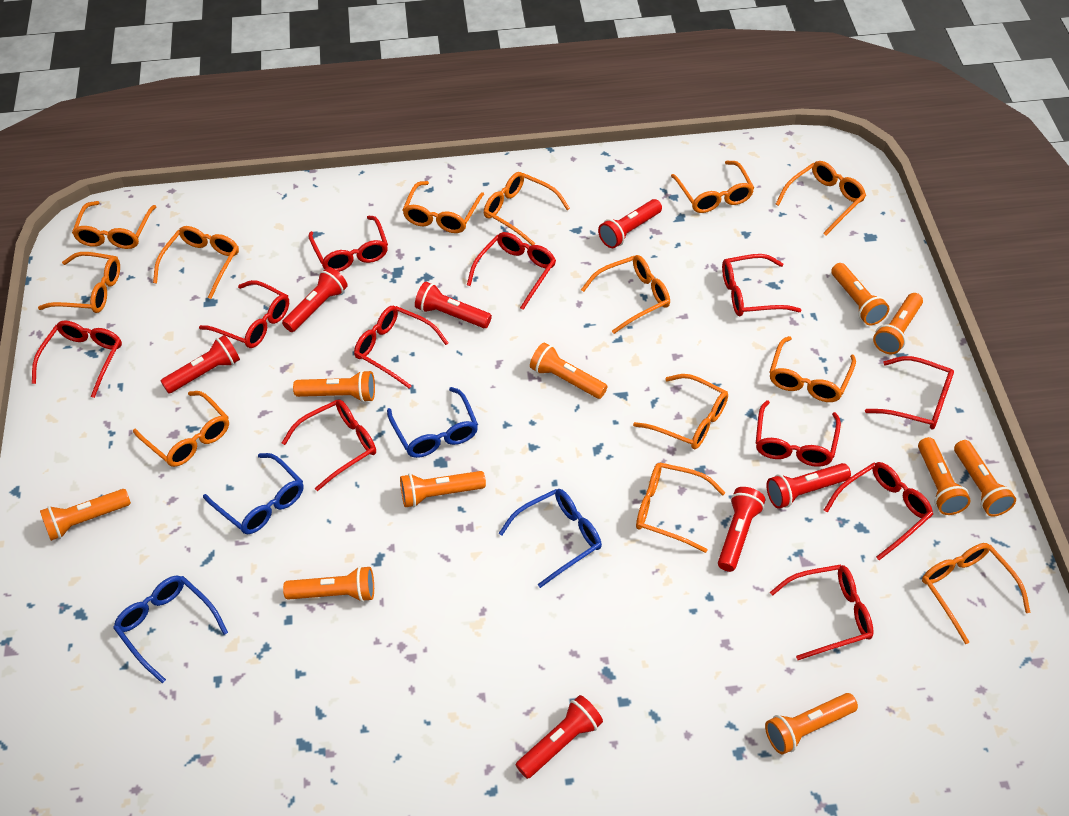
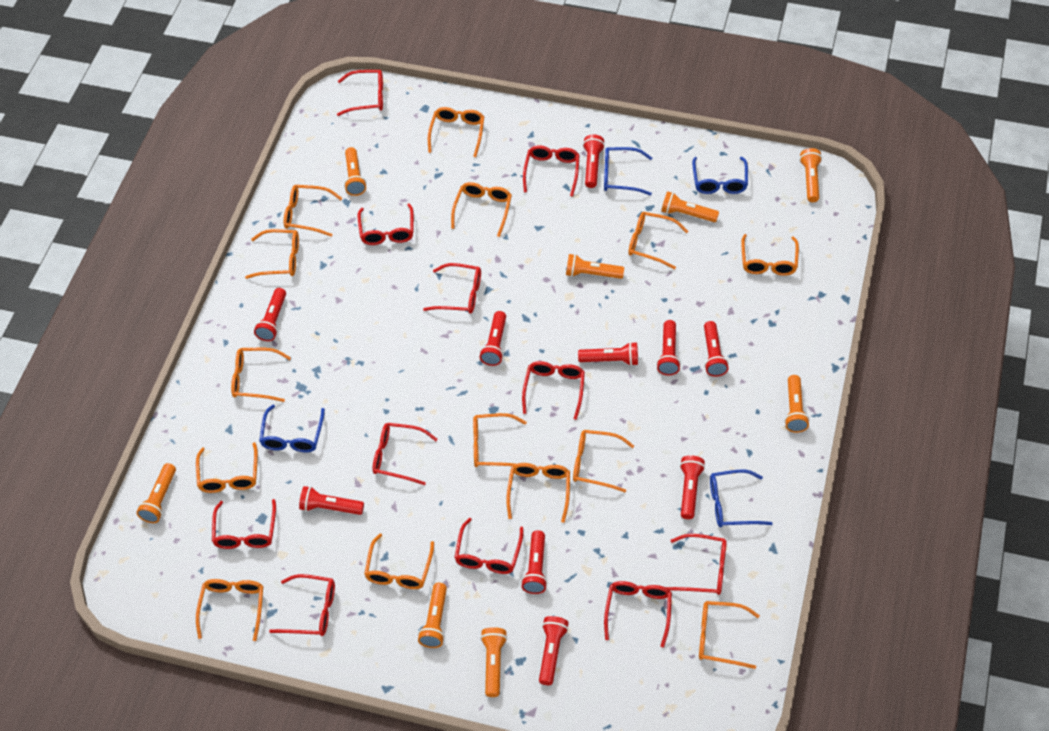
orange flashlight: 10 -> 8
orange glasses: 13 -> 14
red flashlight: 7 -> 10

